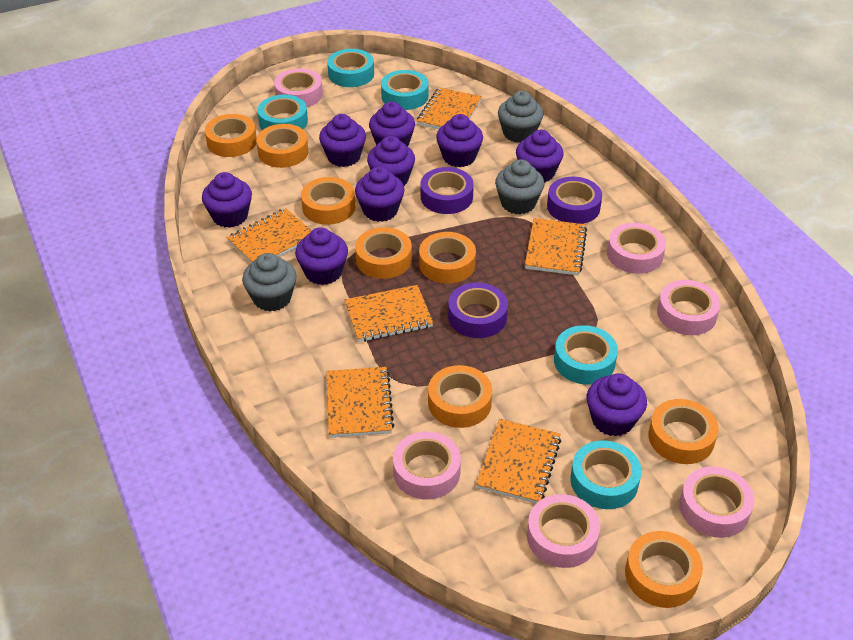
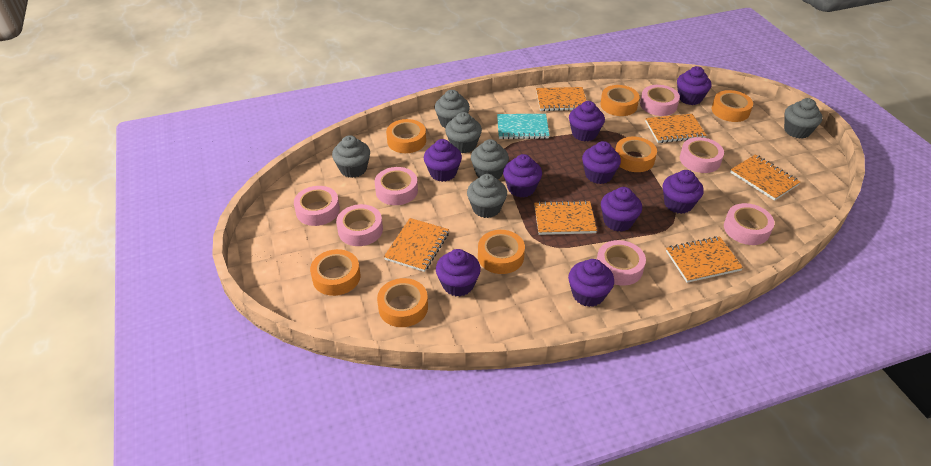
grey cupcake: 3 -> 6
orange tape: 8 -> 7
pink tape: 6 -> 7
purple tape: 3 -> 0
turquoise notebook: 0 -> 1
turquoise tape: 5 -> 0

